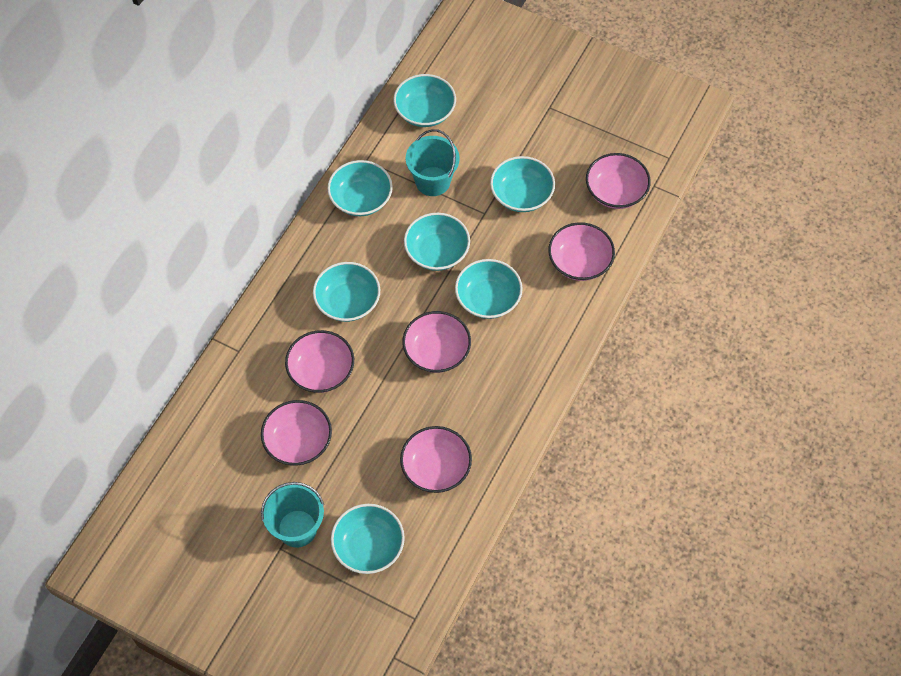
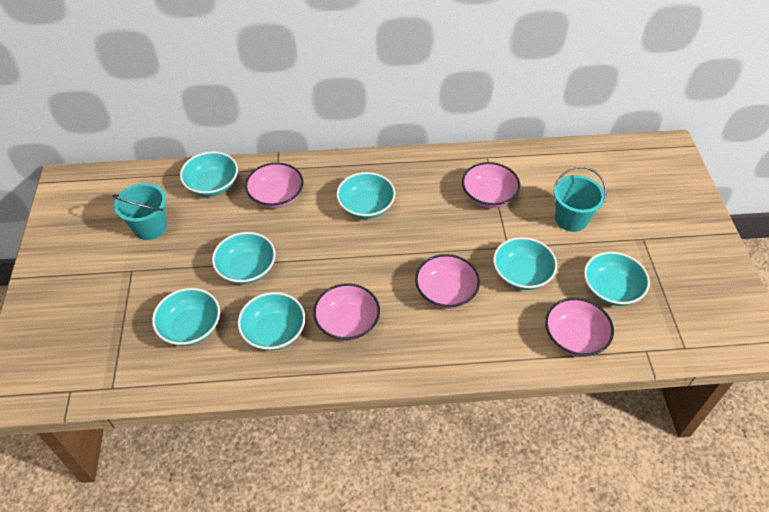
pink bowl: 6 -> 5

